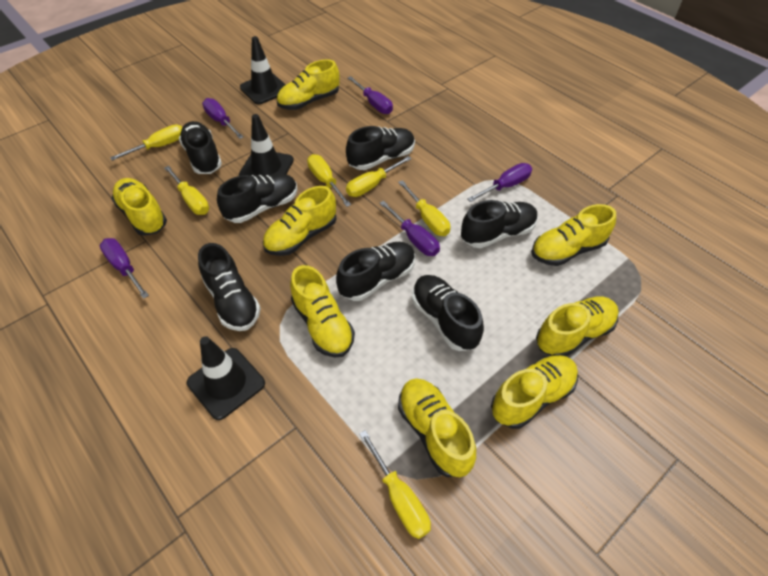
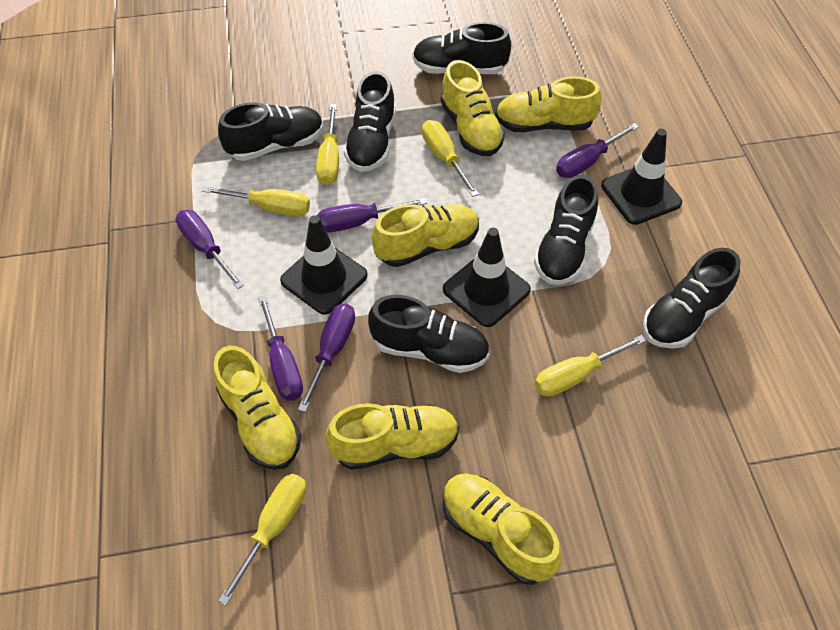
black shoe: 7 -> 6
yellow screwdriver: 6 -> 5
yellow shoe: 8 -> 6

